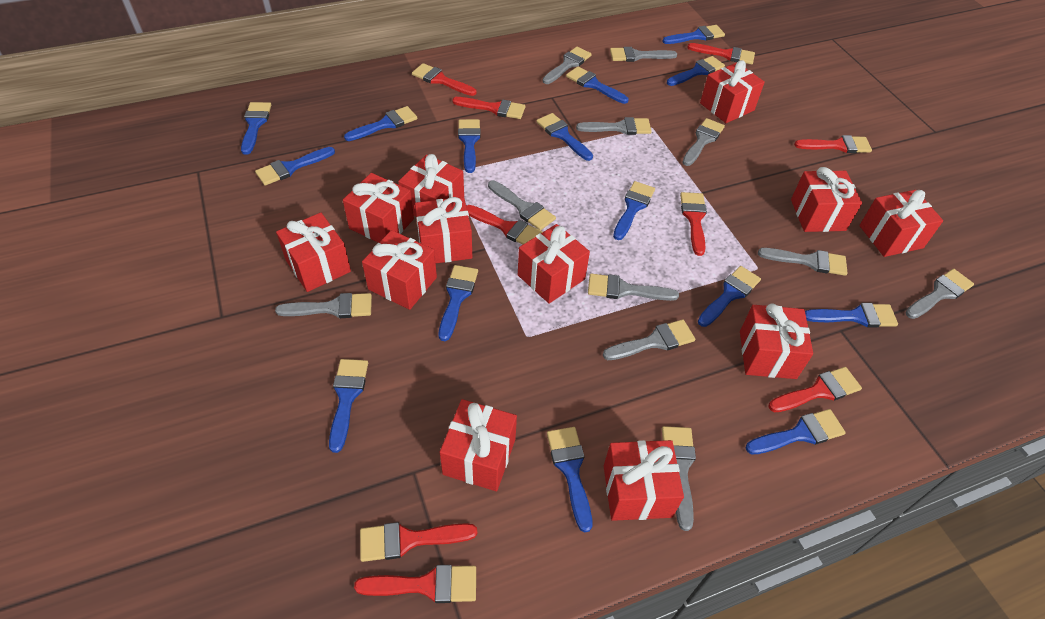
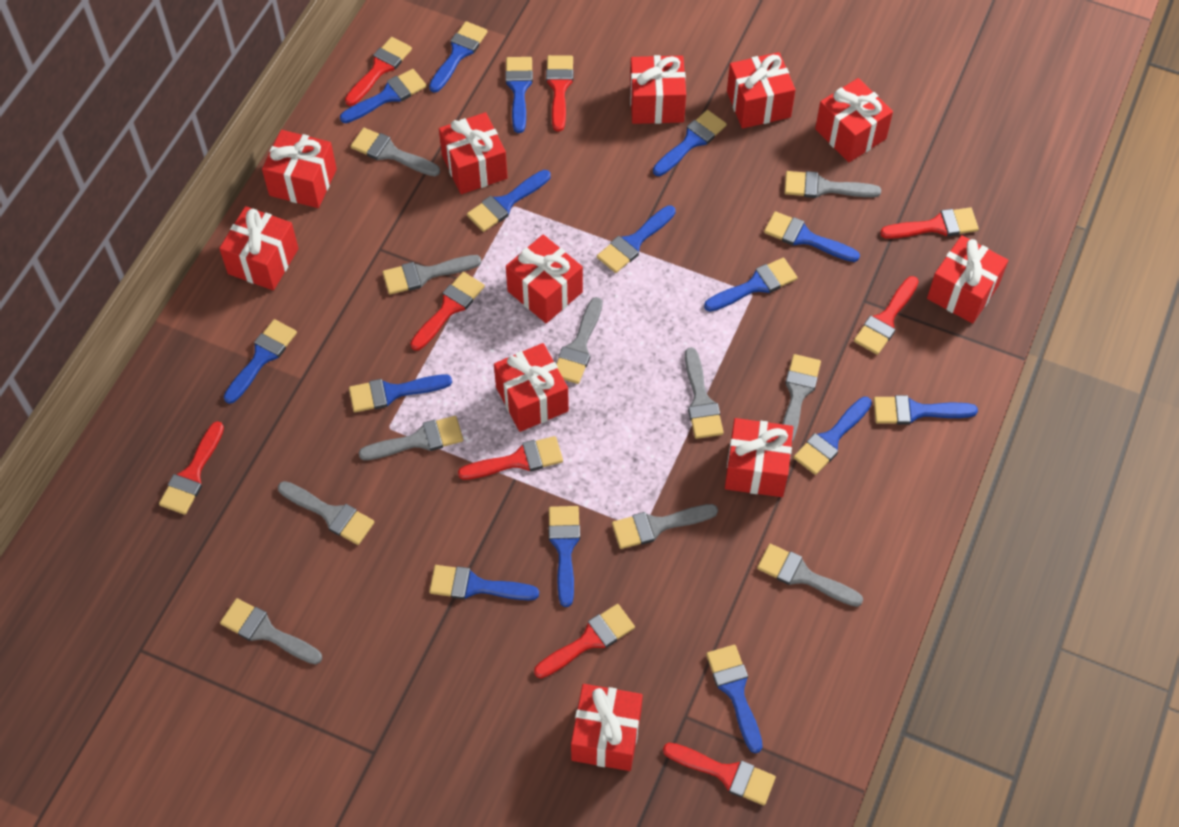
red gift: 12 -> 11

